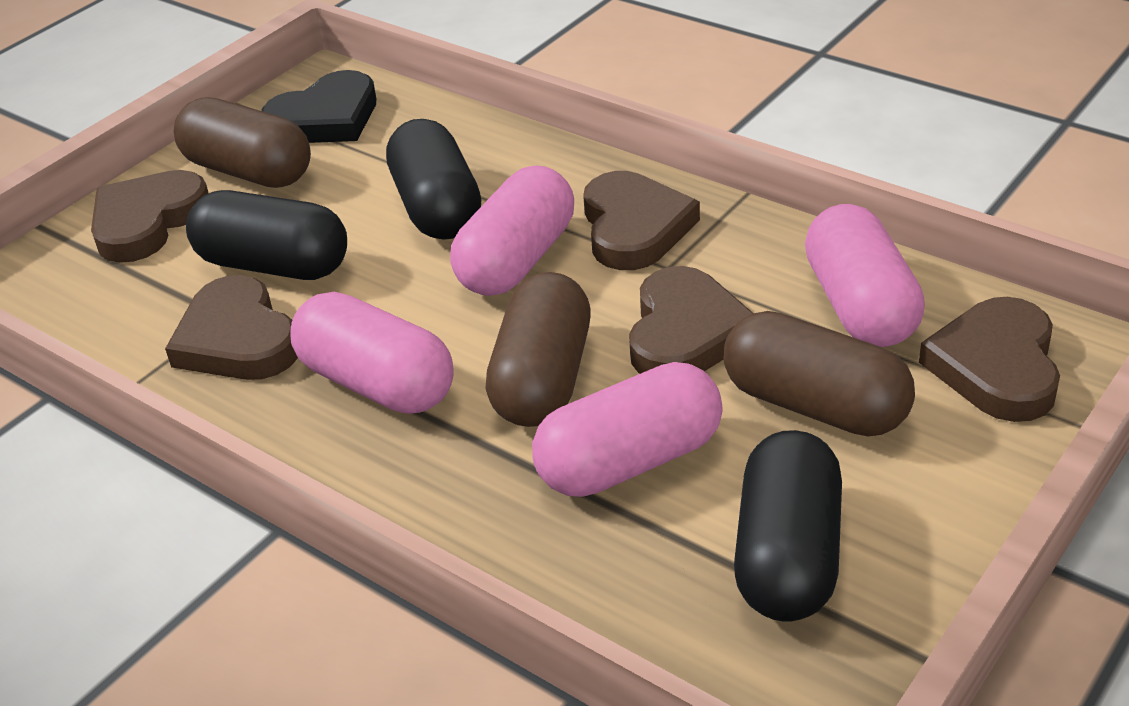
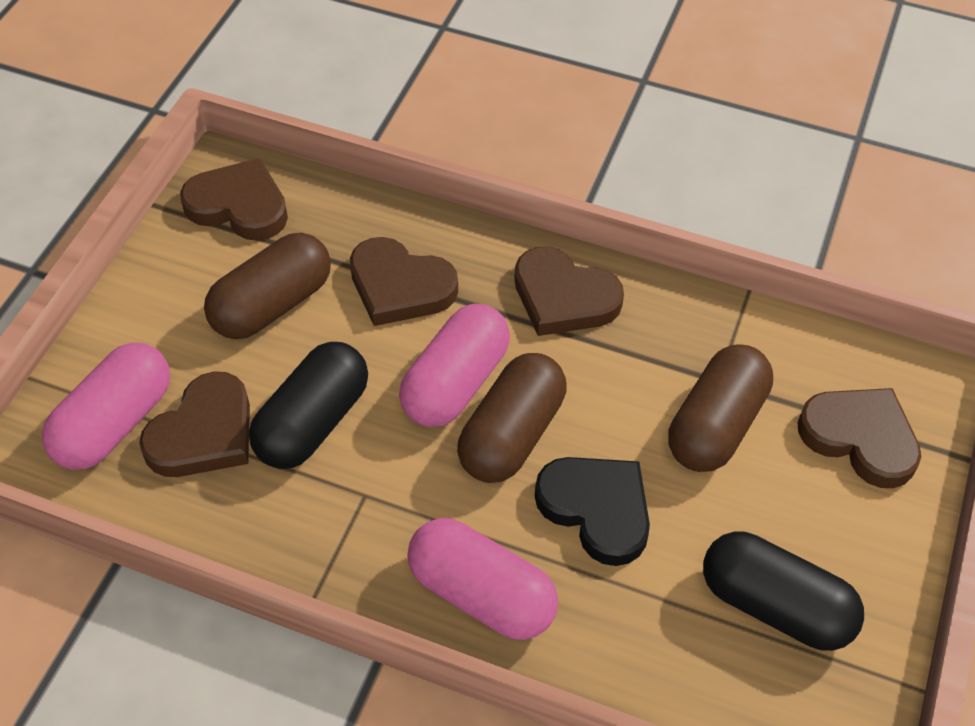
black capsule: 3 -> 2
pink capsule: 4 -> 3

